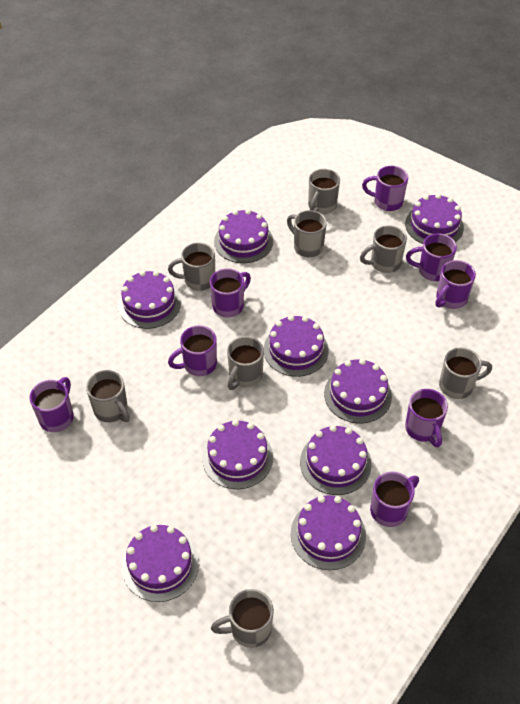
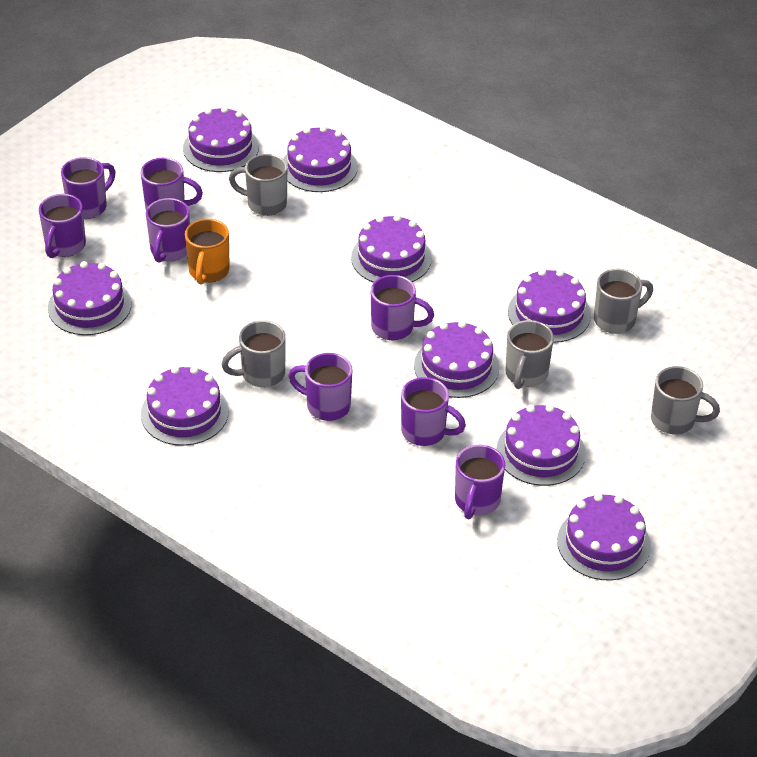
grey mug: 8 -> 5
orange mug: 0 -> 1

